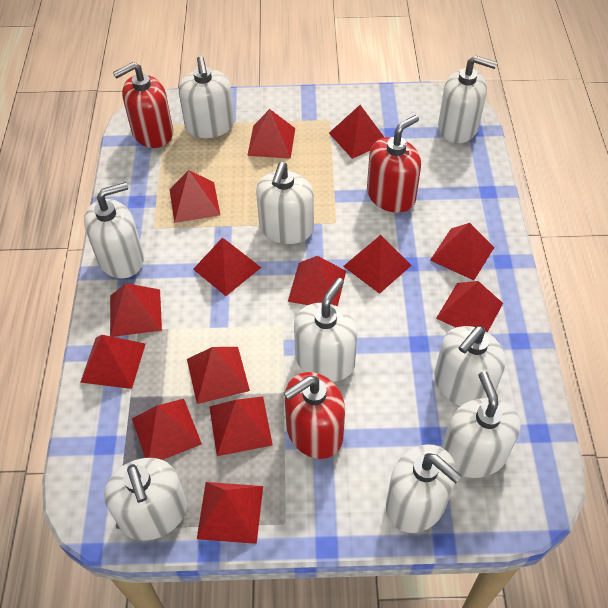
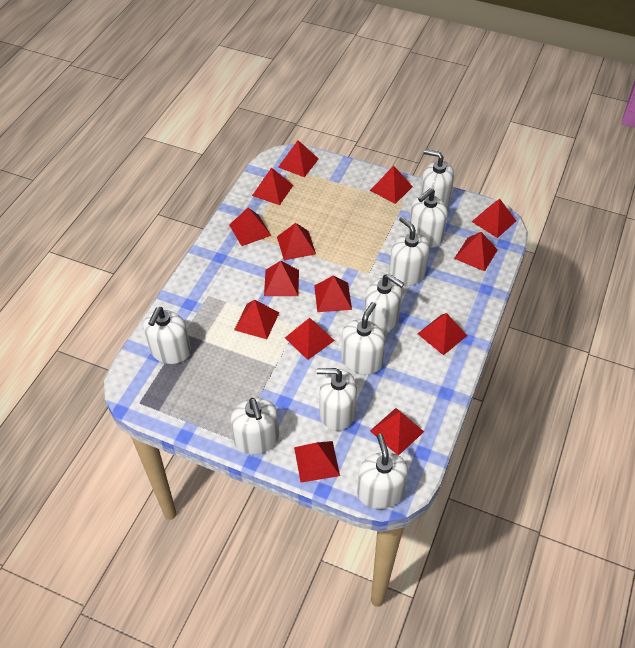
red soap dispenser: 3 -> 0

